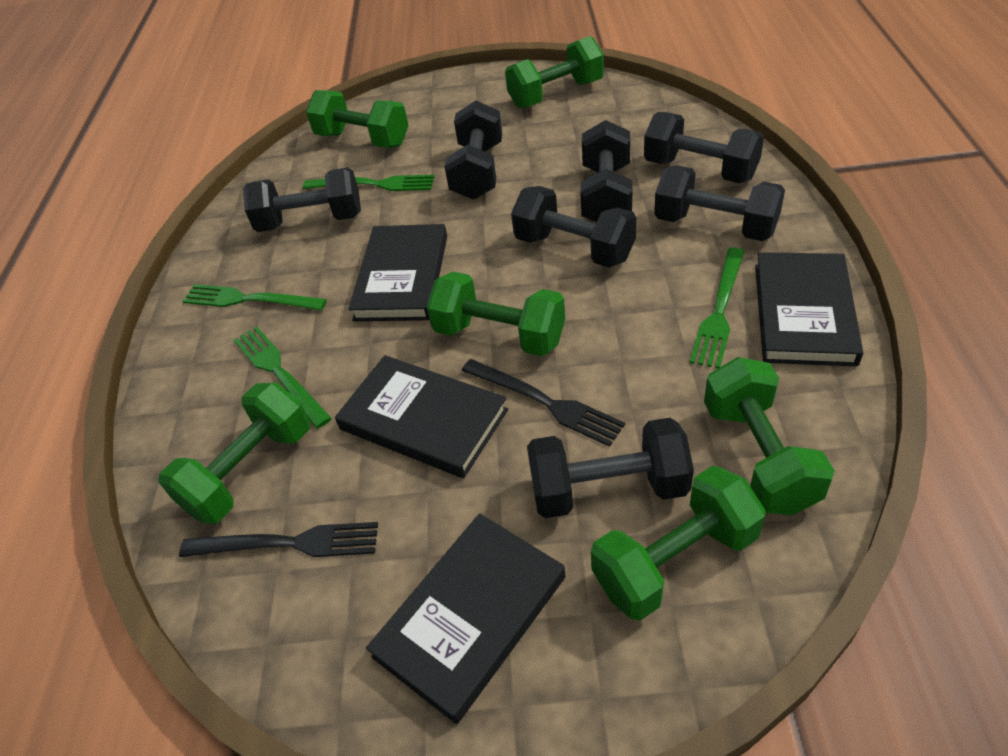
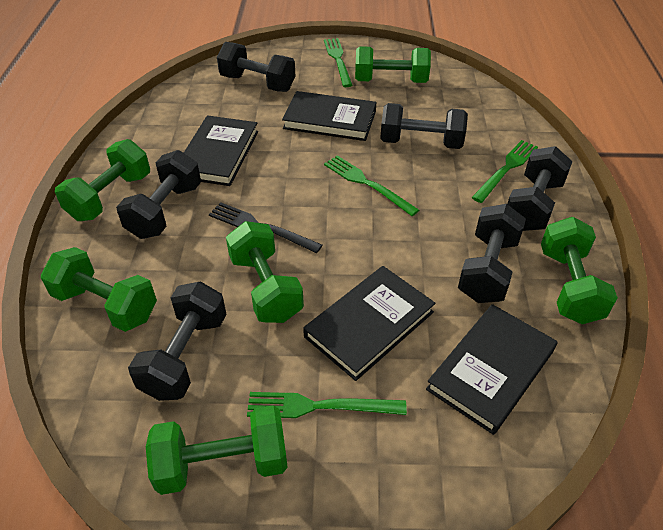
black dumbbell: 7 -> 6
black fork: 2 -> 1

